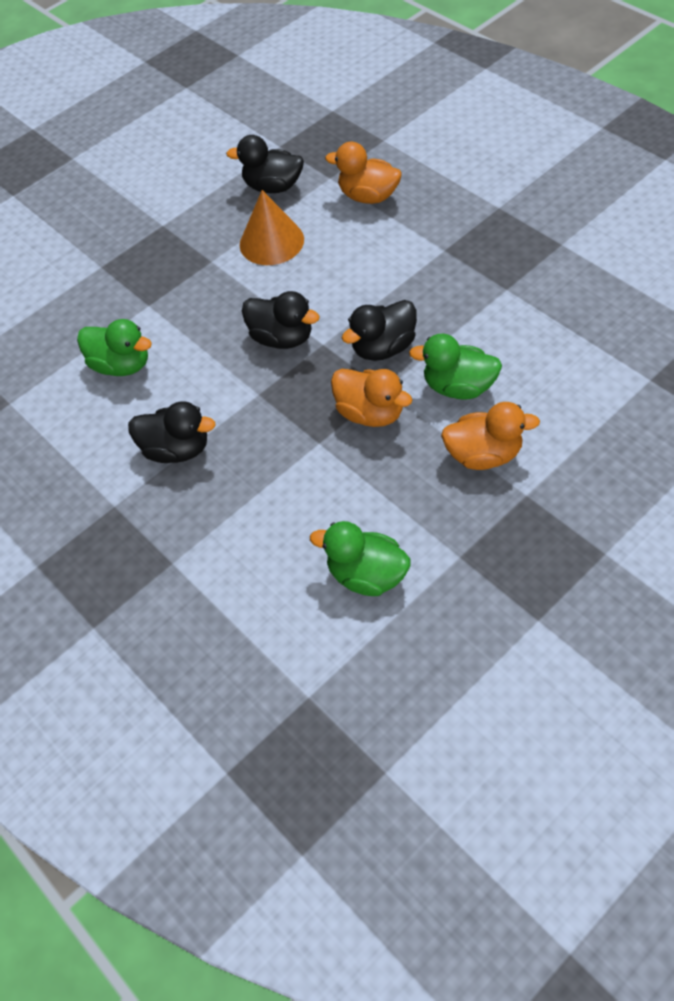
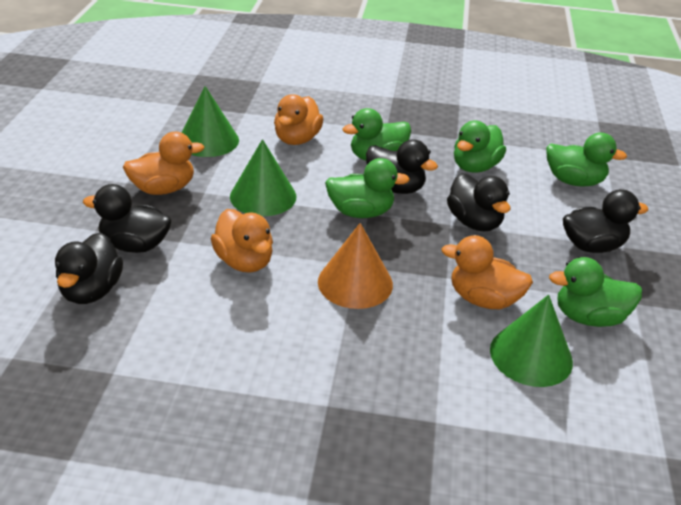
black duck: 4 -> 5
green cone: 0 -> 3
green duck: 3 -> 5
orange duck: 3 -> 4

